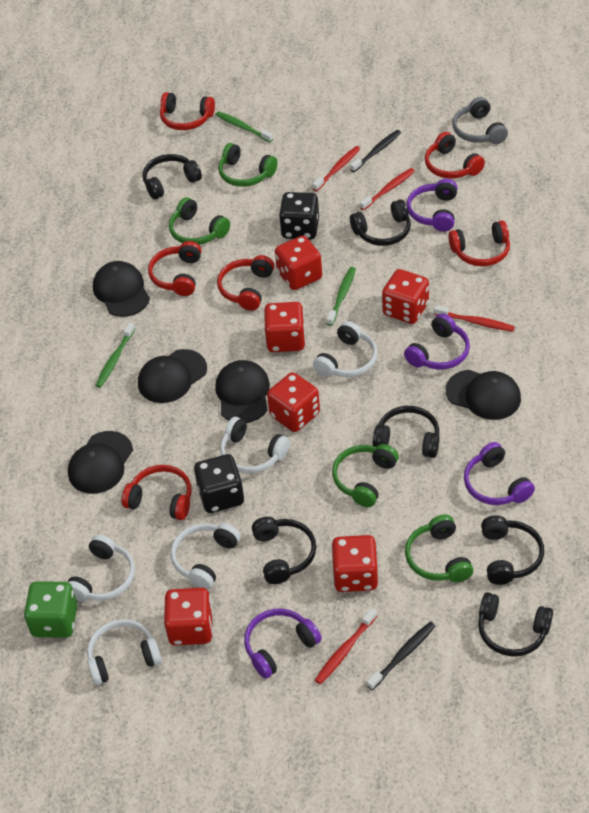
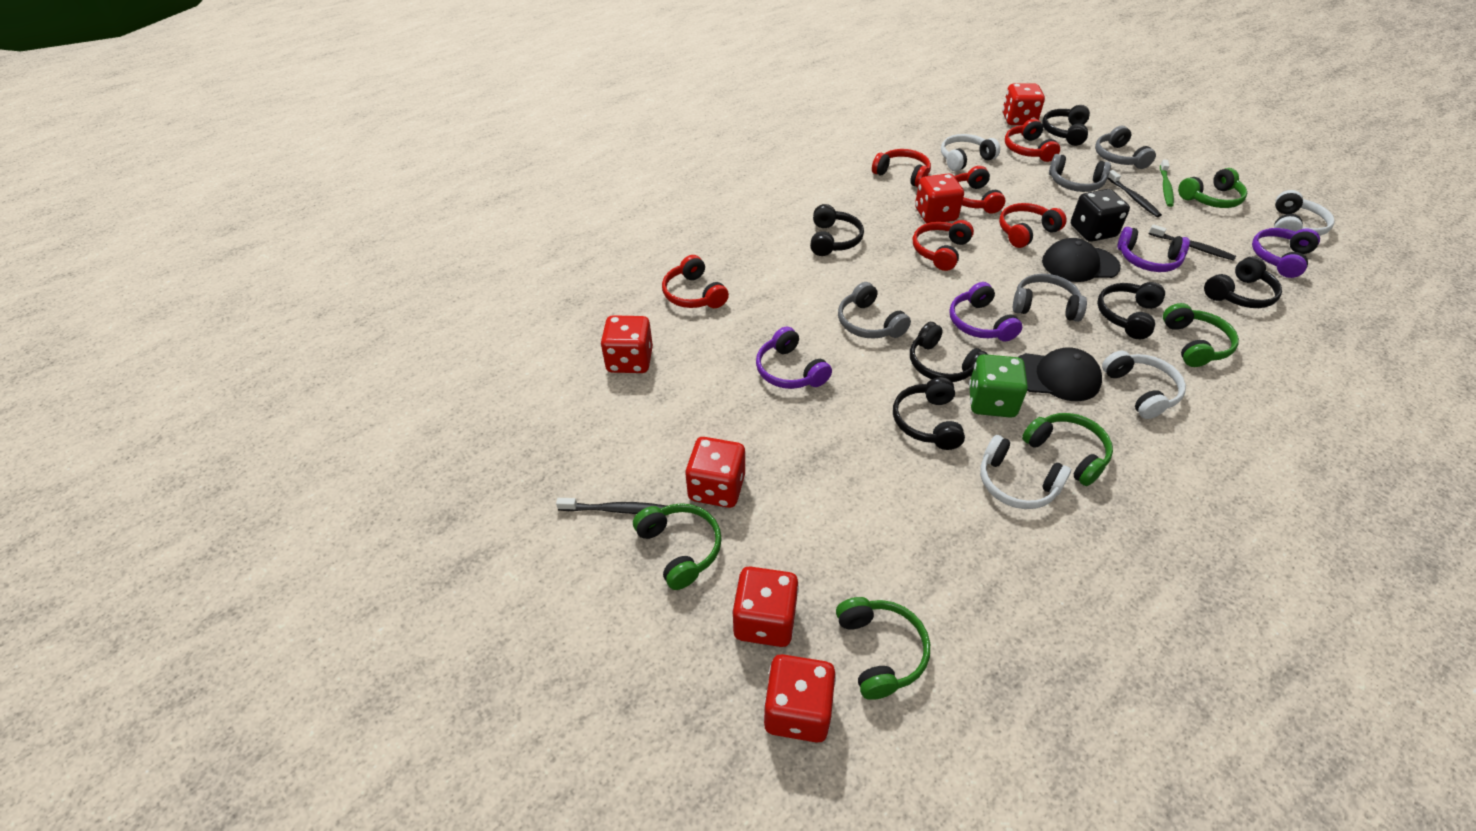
black cap: 5 -> 2
black dice: 2 -> 1
black toothbrush: 2 -> 3
green headphones: 4 -> 5
green toothbrush: 3 -> 1
grey headphones: 1 -> 4
red toothbrush: 4 -> 0
white headphones: 5 -> 4

